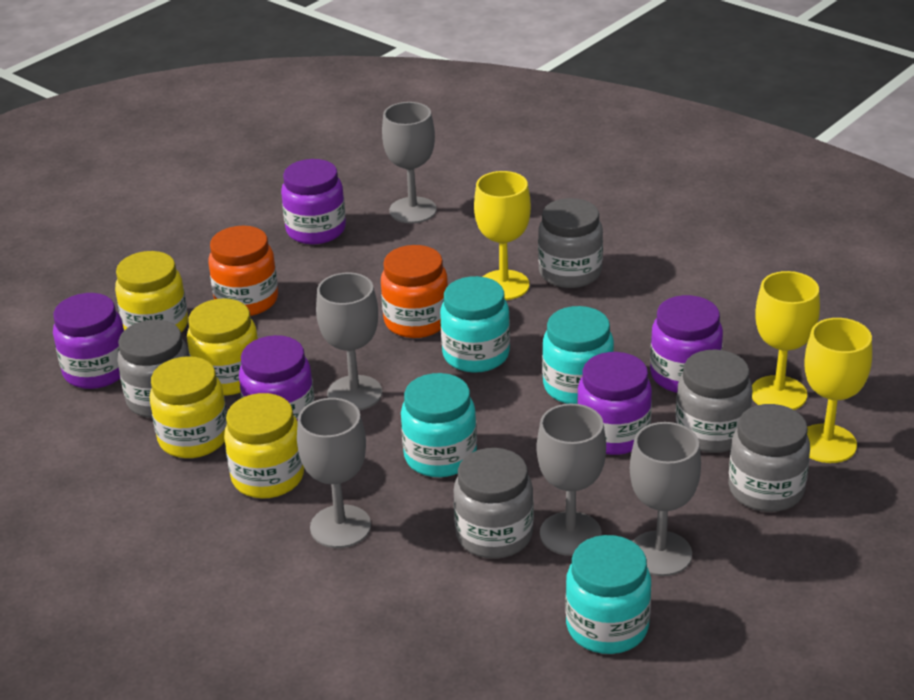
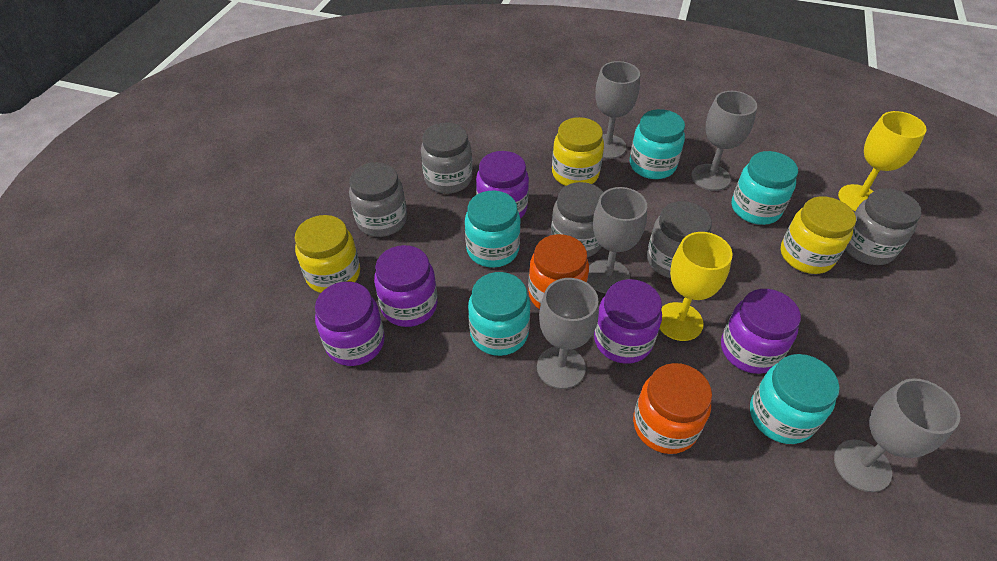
turquoise jar: 4 -> 5
yellow goblet: 3 -> 2
yellow jar: 4 -> 3

